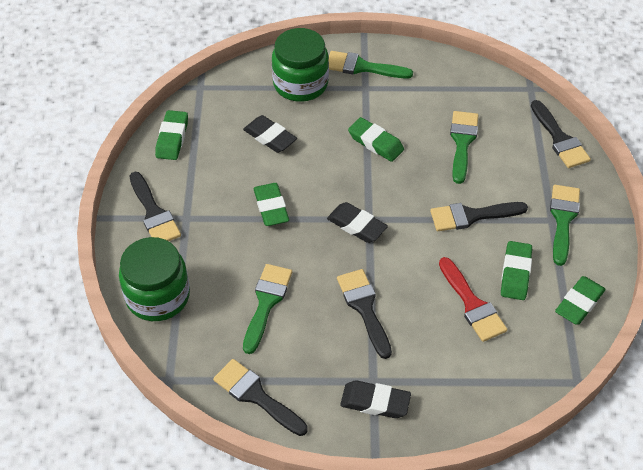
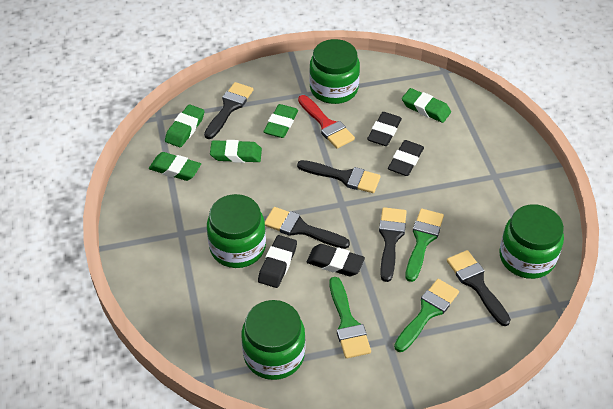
black eraser: 3 -> 4
green brush: 4 -> 3
green jar: 2 -> 4

